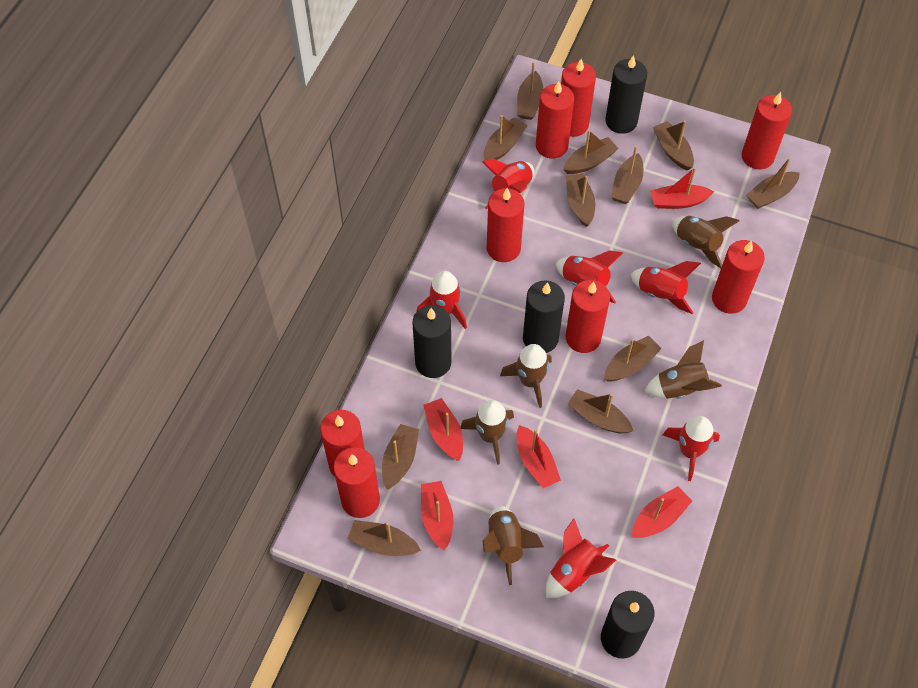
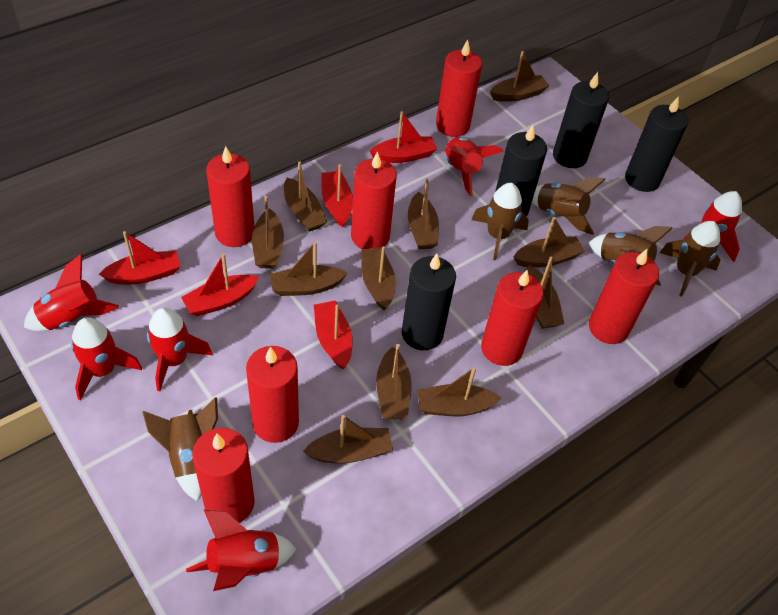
red candle: 8 -> 7

